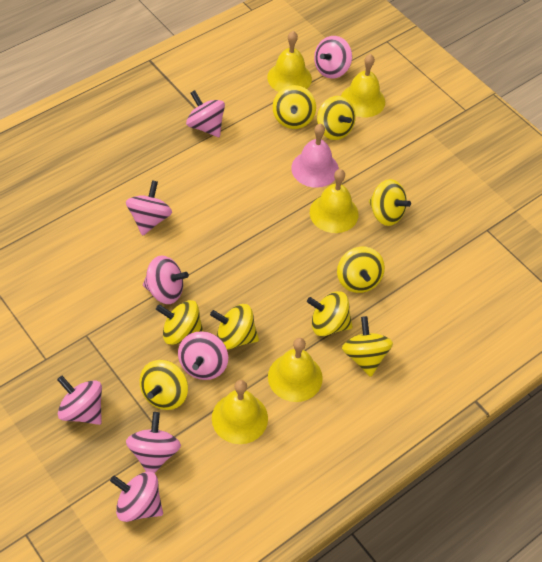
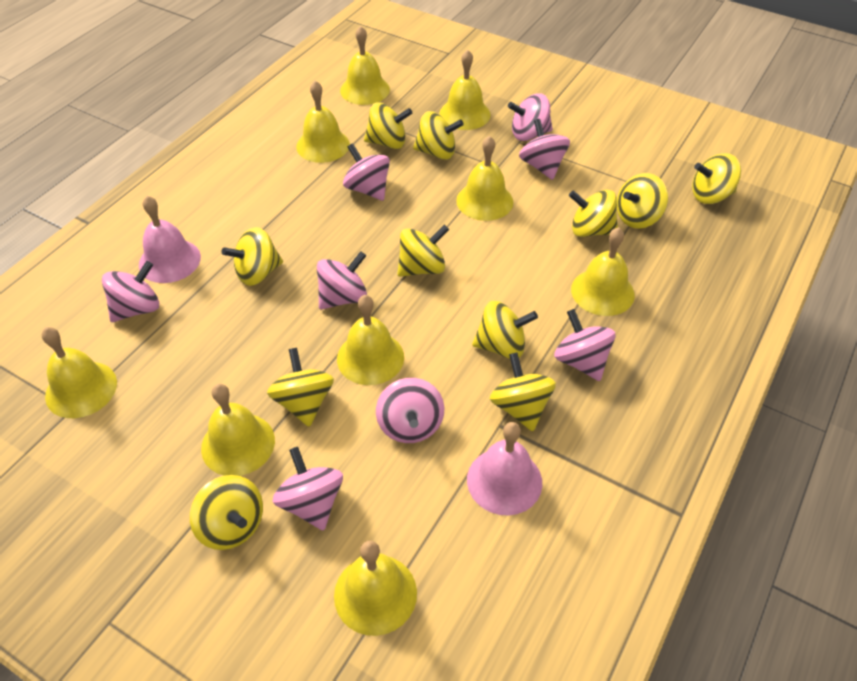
pink bell: 1 -> 2
yellow bell: 5 -> 9
yellow spinning top: 9 -> 11

